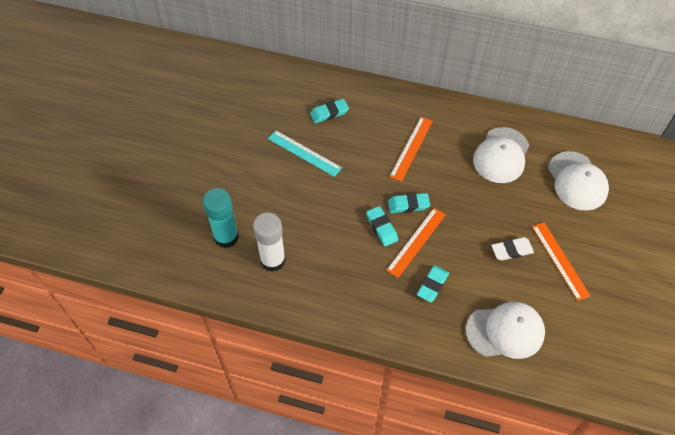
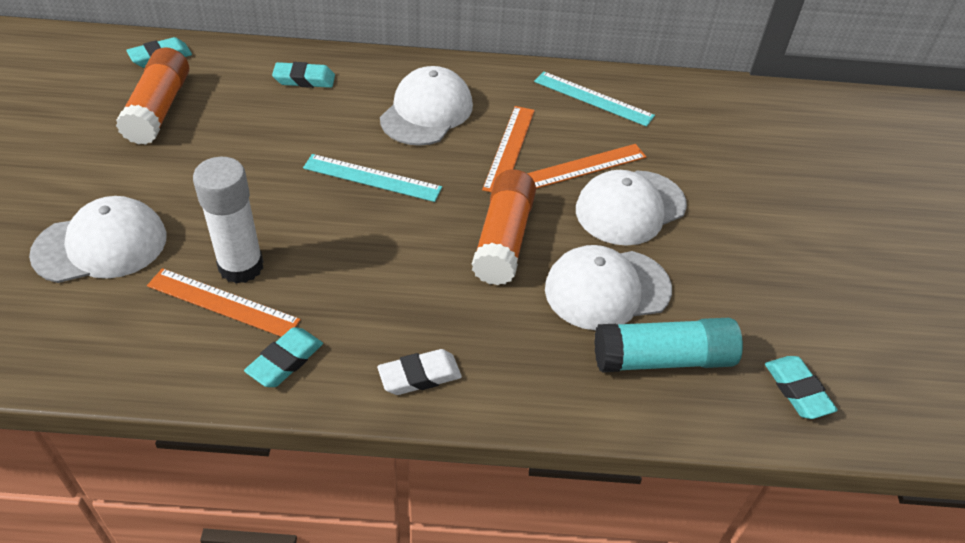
orange glue stick: 0 -> 2
turquoise ruler: 1 -> 2
white cap: 3 -> 4

